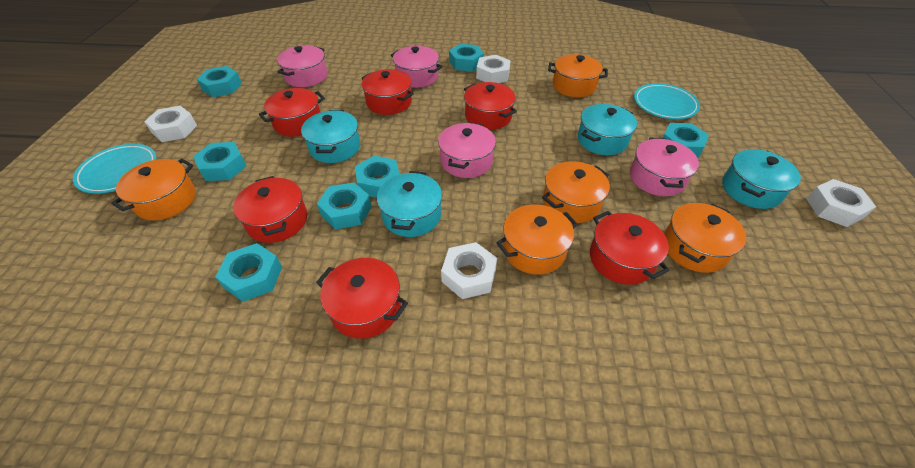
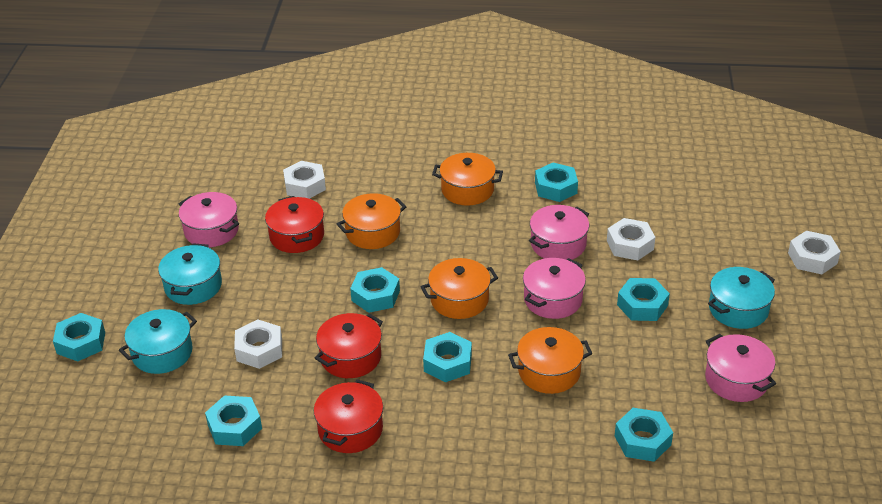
orange pot: 5 -> 4
red pot: 6 -> 3
turquoise plate: 2 -> 0
turquoise pot: 4 -> 3

